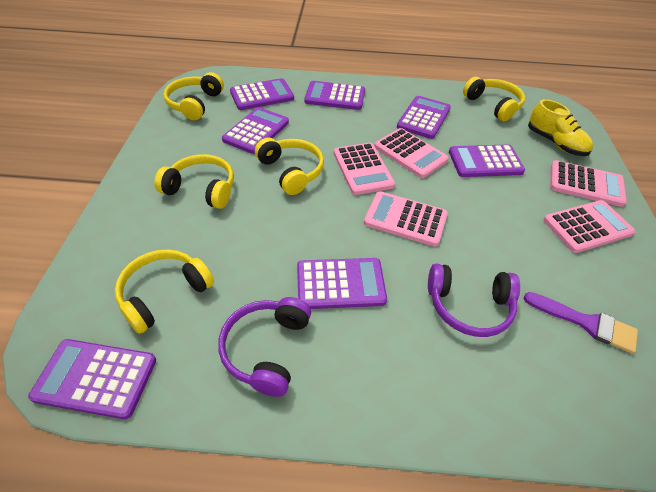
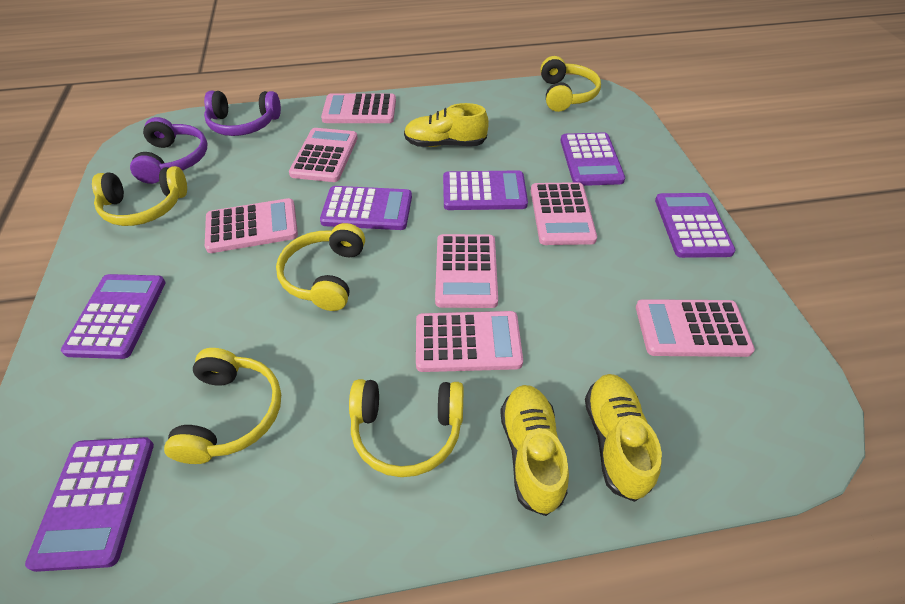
pink calculator: 5 -> 7
purple brush: 1 -> 0
purple calculator: 7 -> 6
yellow shoe: 1 -> 3

